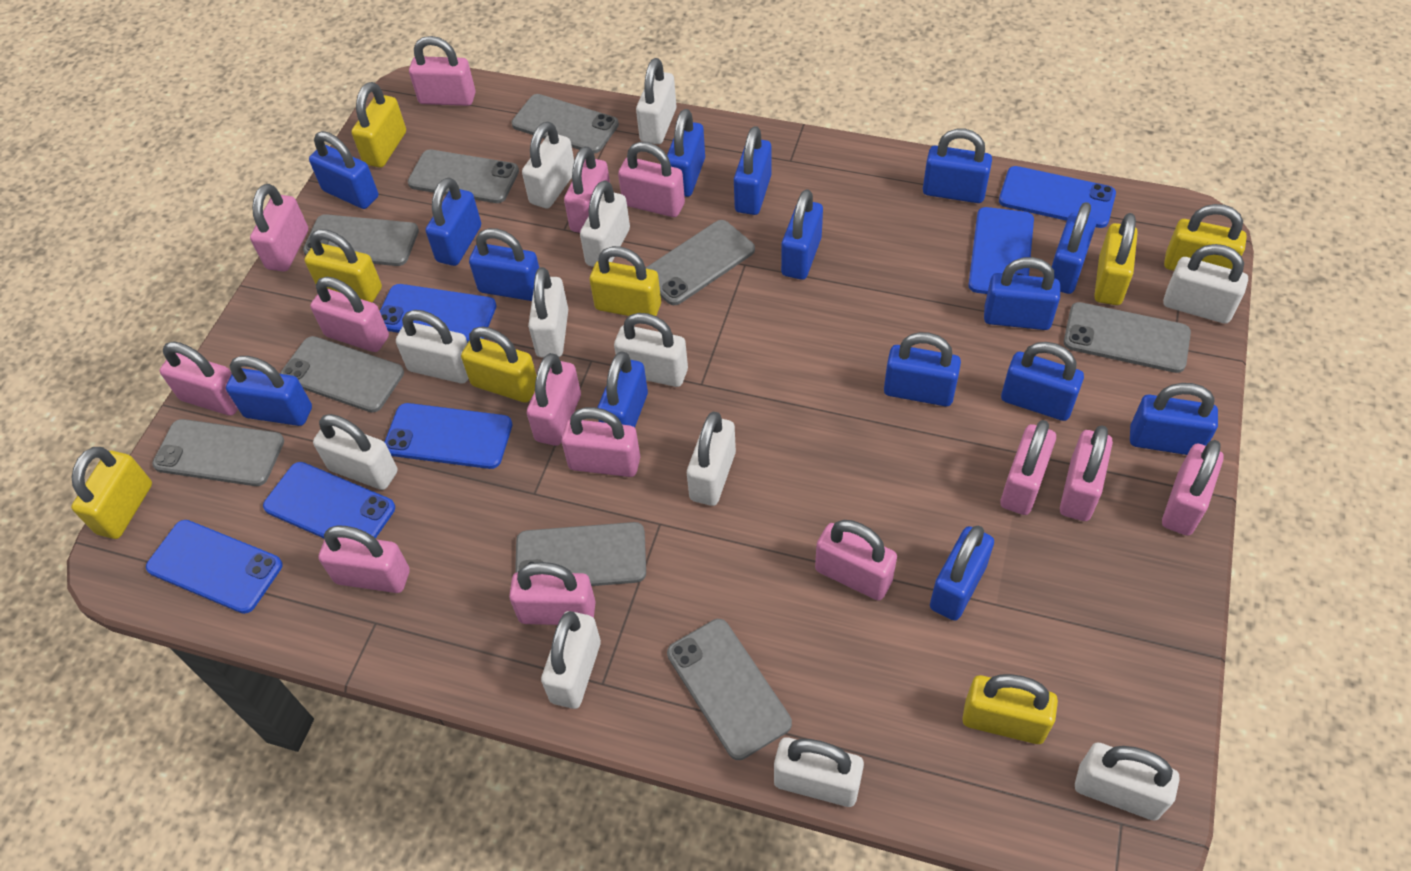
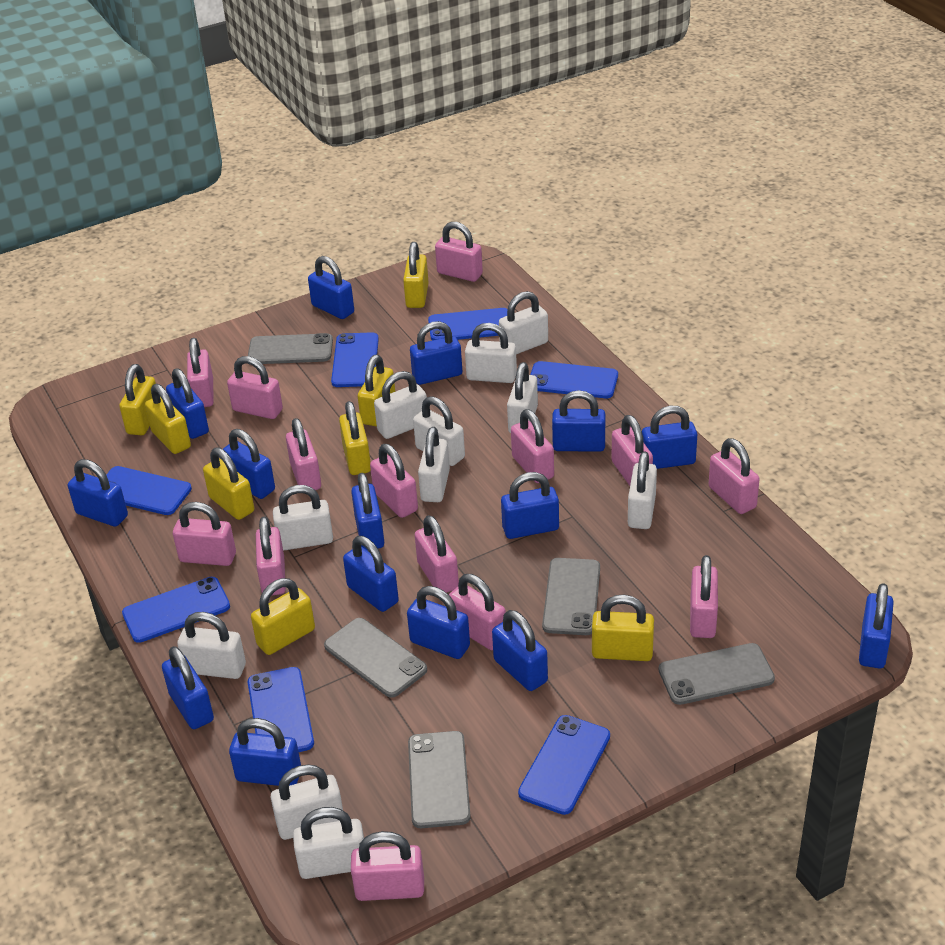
blue phone: 6 -> 7
grey phone: 9 -> 5
white padlock: 12 -> 11

